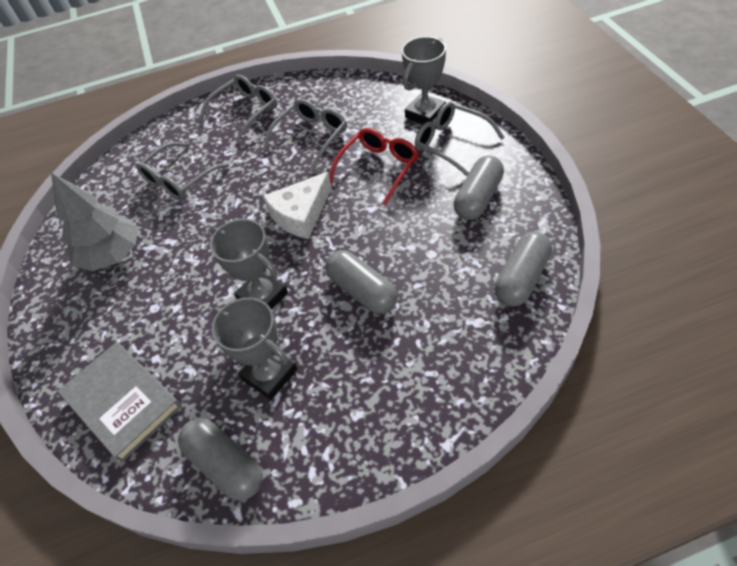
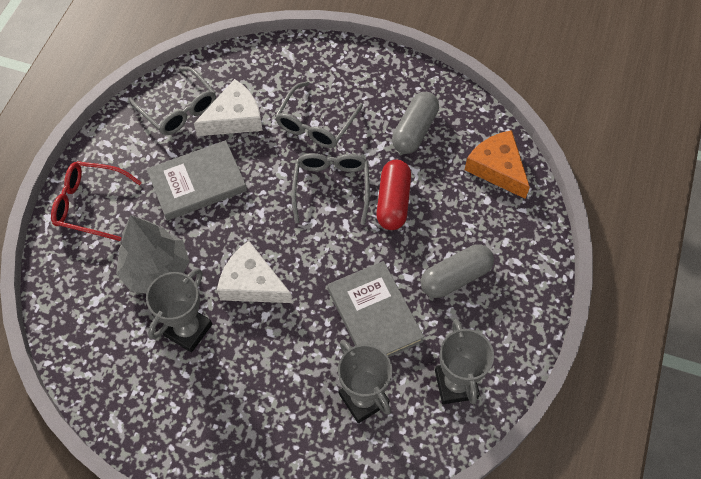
grey book: 1 -> 2
grey capsule: 4 -> 2
grey glasses: 4 -> 3
orange cheese: 0 -> 1
red capsule: 0 -> 1
white cheese: 1 -> 2

